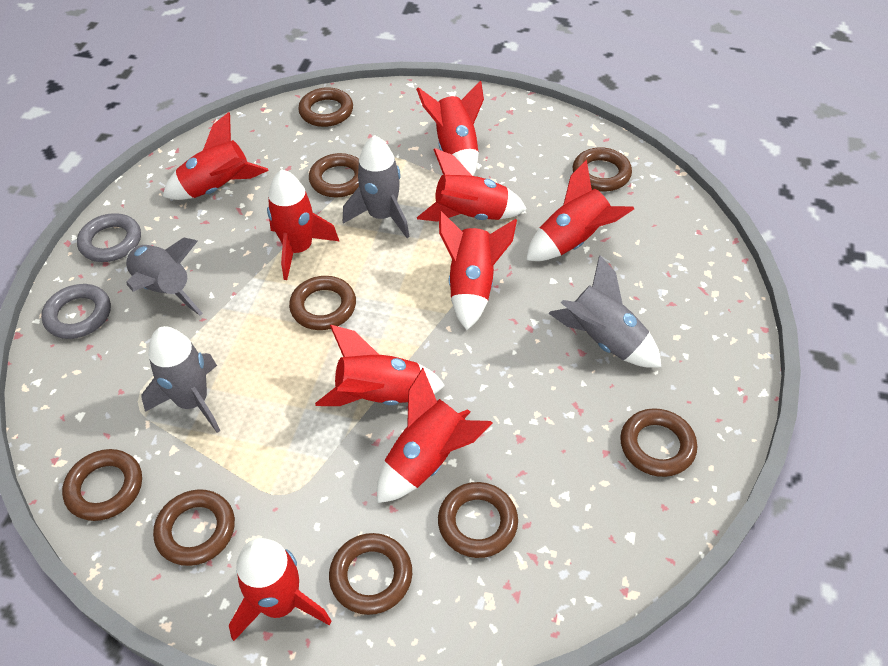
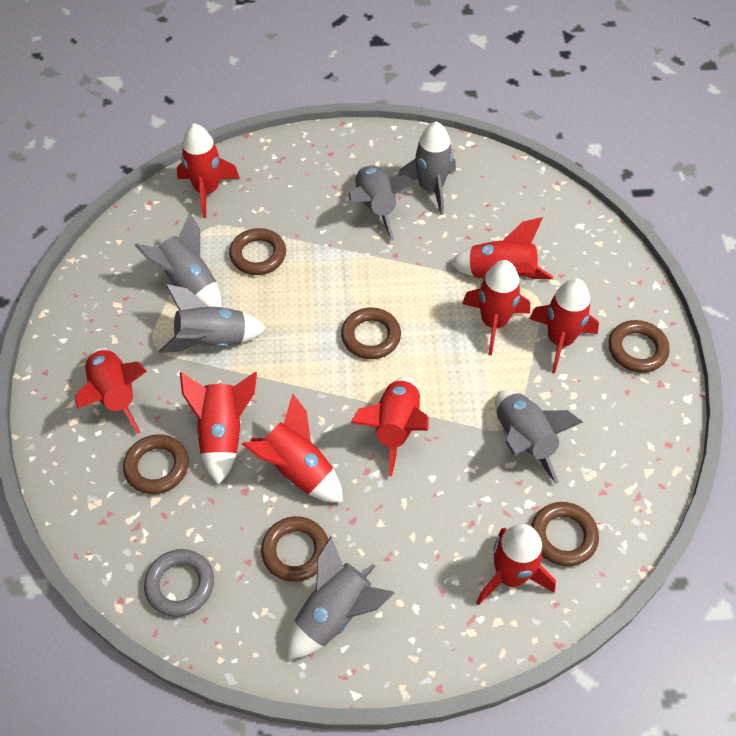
brown ring: 9 -> 6
grey ring: 2 -> 1
grey rocket: 4 -> 6

